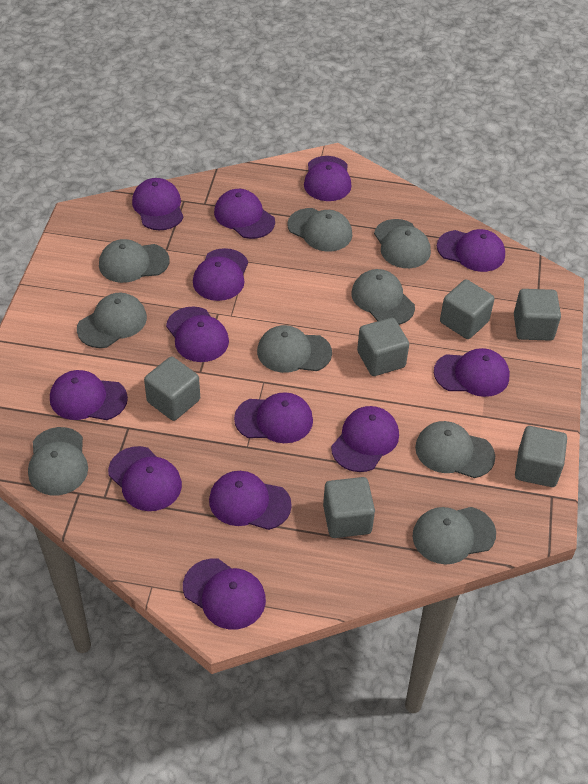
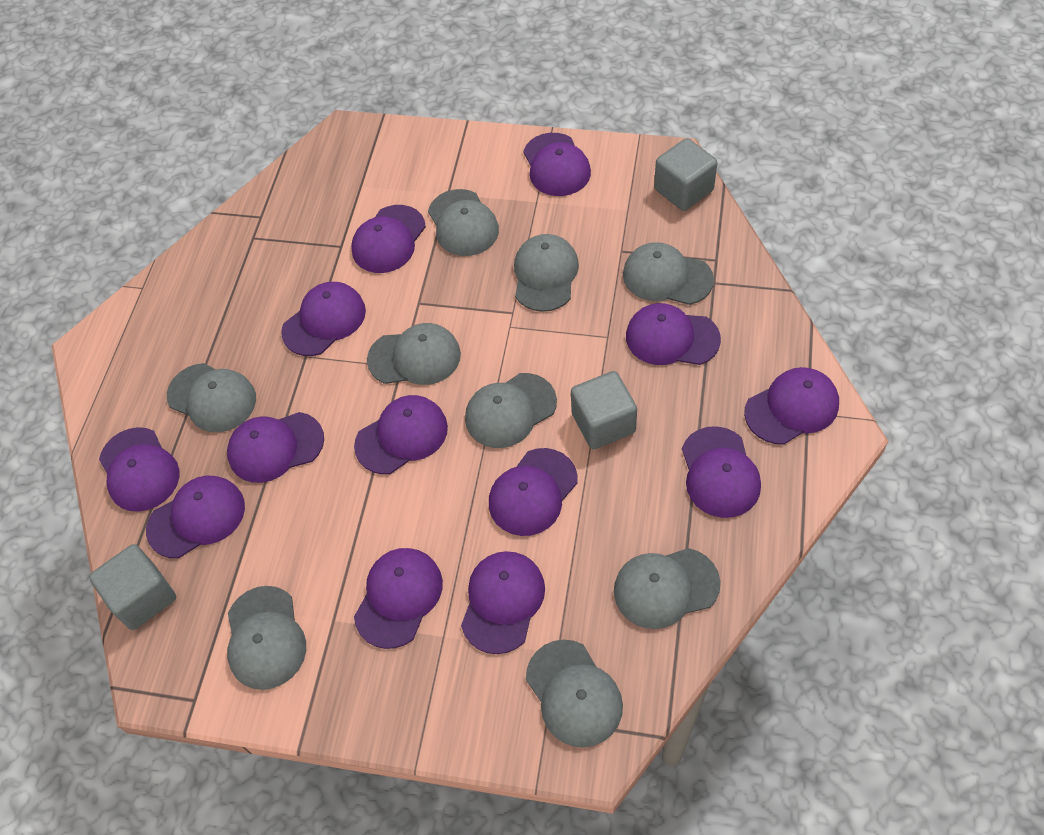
grey cube: 6 -> 3

